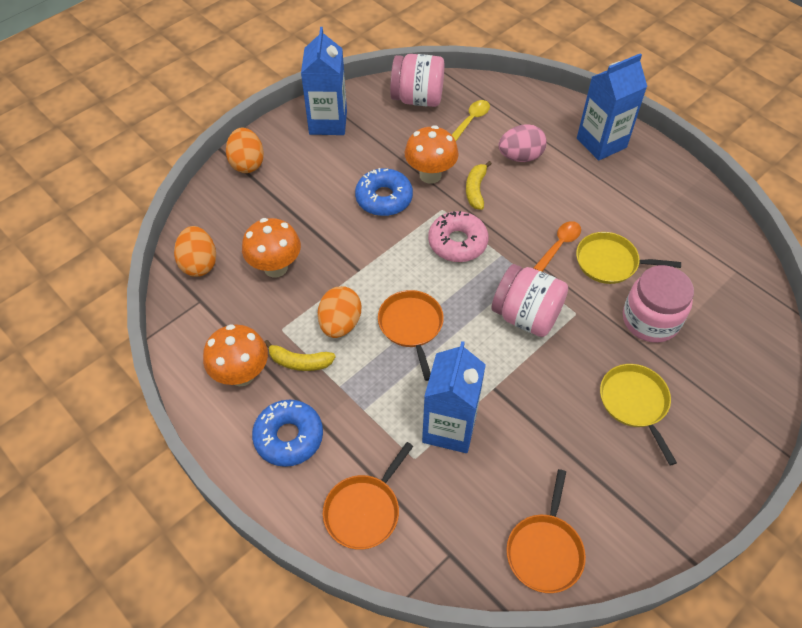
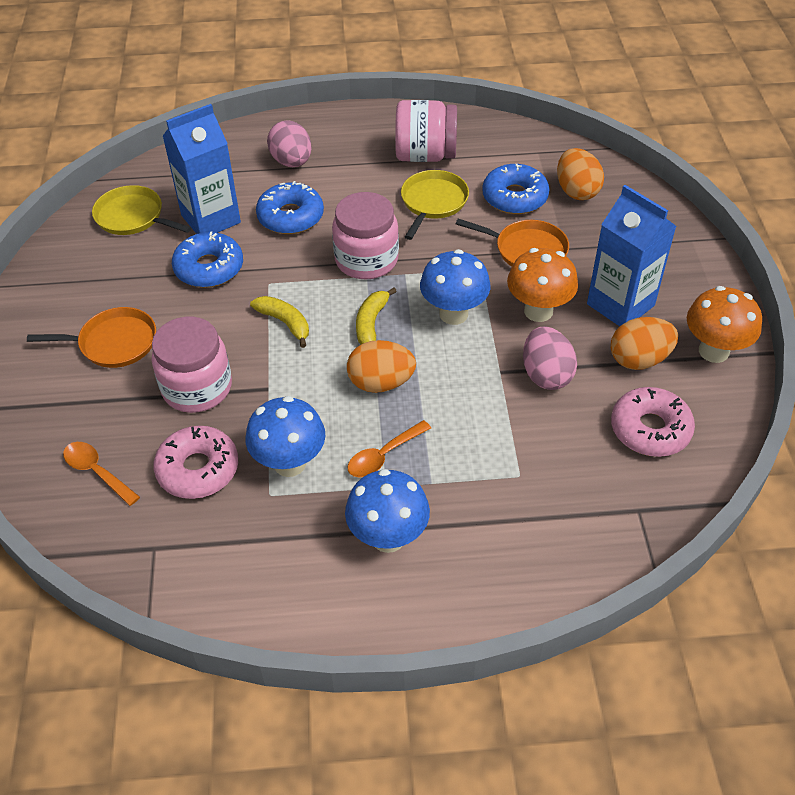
blue carton: 3 -> 2
blue donut: 2 -> 3
blue mushroom: 0 -> 3
orange mushroom: 3 -> 2
orange pan: 3 -> 2
orange spoon: 1 -> 2
pink donut: 1 -> 2
pink egg: 1 -> 2
yellow spoon: 1 -> 0

